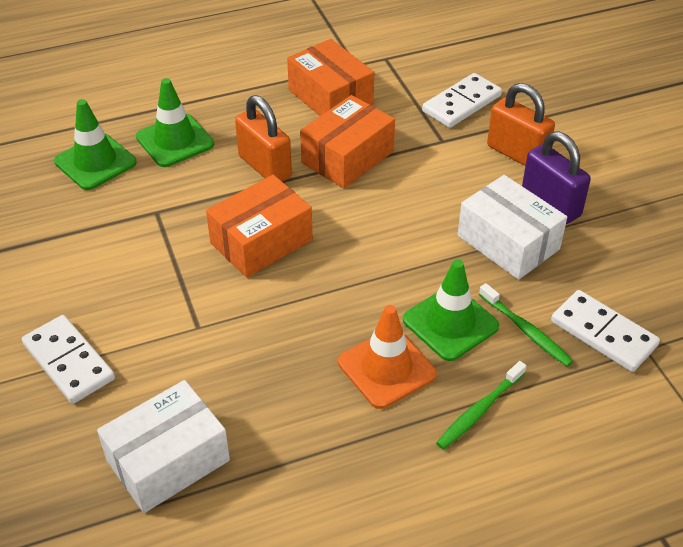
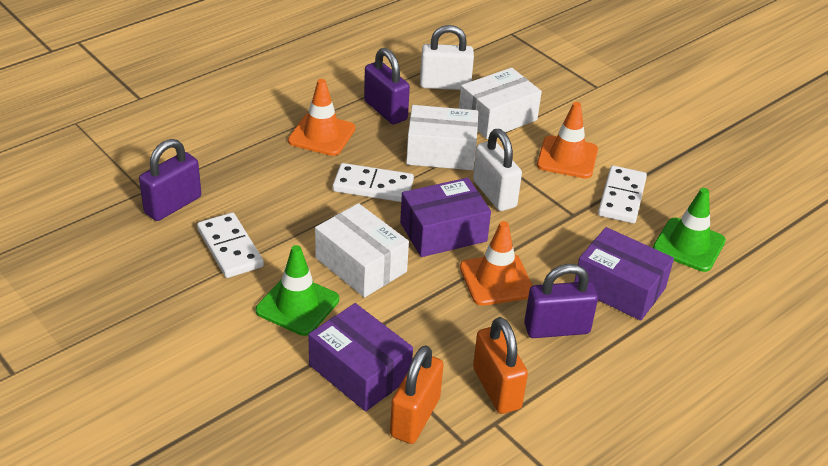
green toothbrush: 2 -> 0
green traffic cone: 3 -> 2
orange box: 3 -> 0
orange traffic cone: 1 -> 3
purple box: 0 -> 3
purple padlock: 1 -> 3
white box: 2 -> 3
white padlock: 0 -> 2

